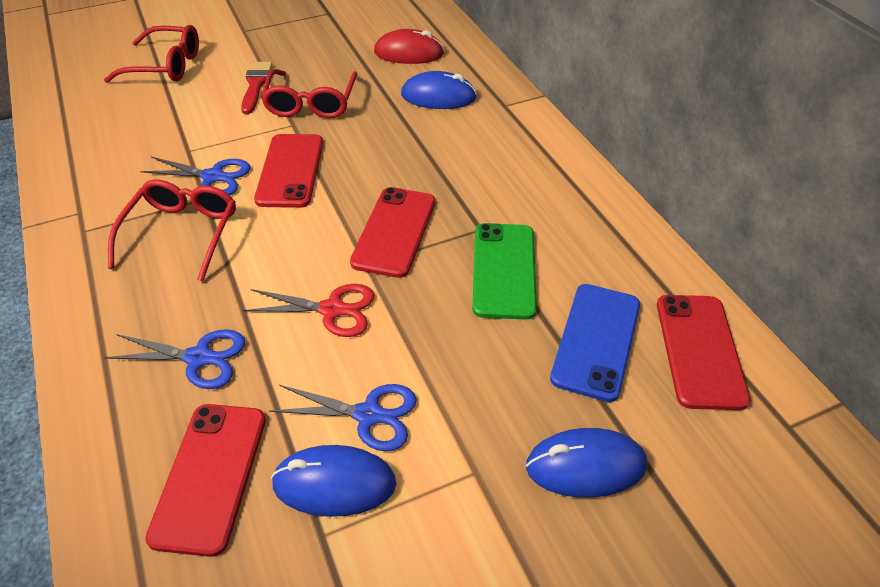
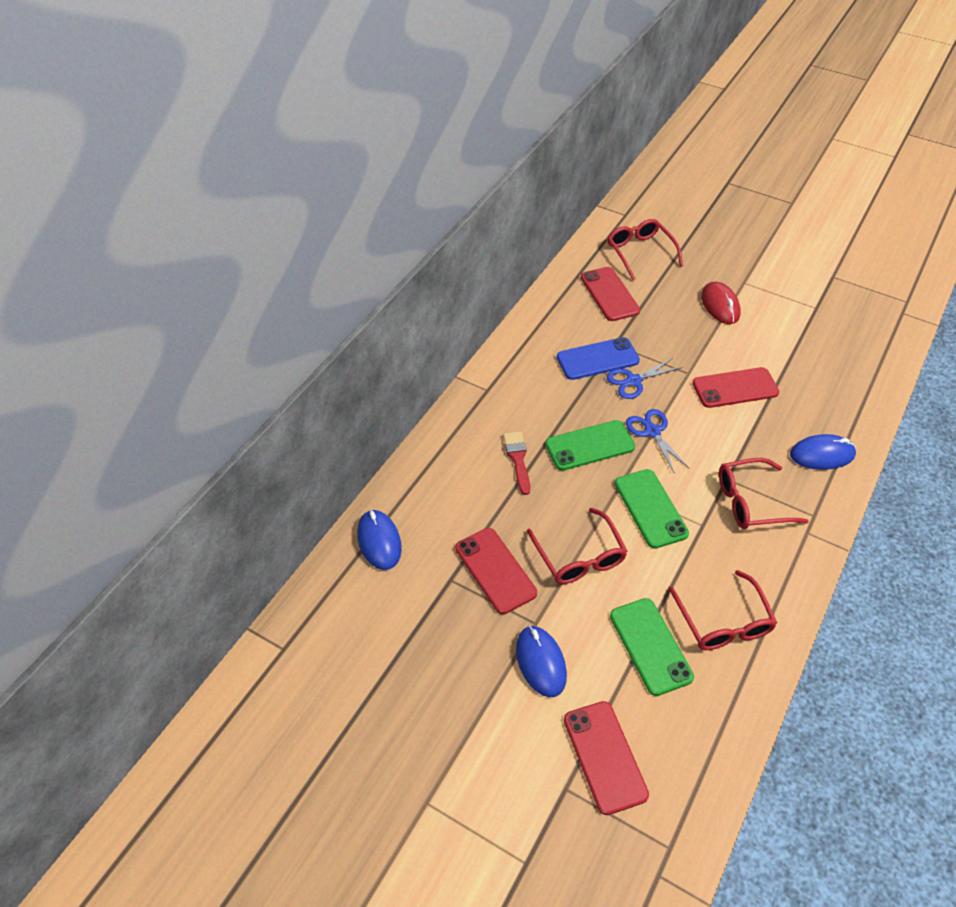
blue scissors: 3 -> 2
green phone: 1 -> 3
red glasses: 3 -> 4
red scissors: 1 -> 0

